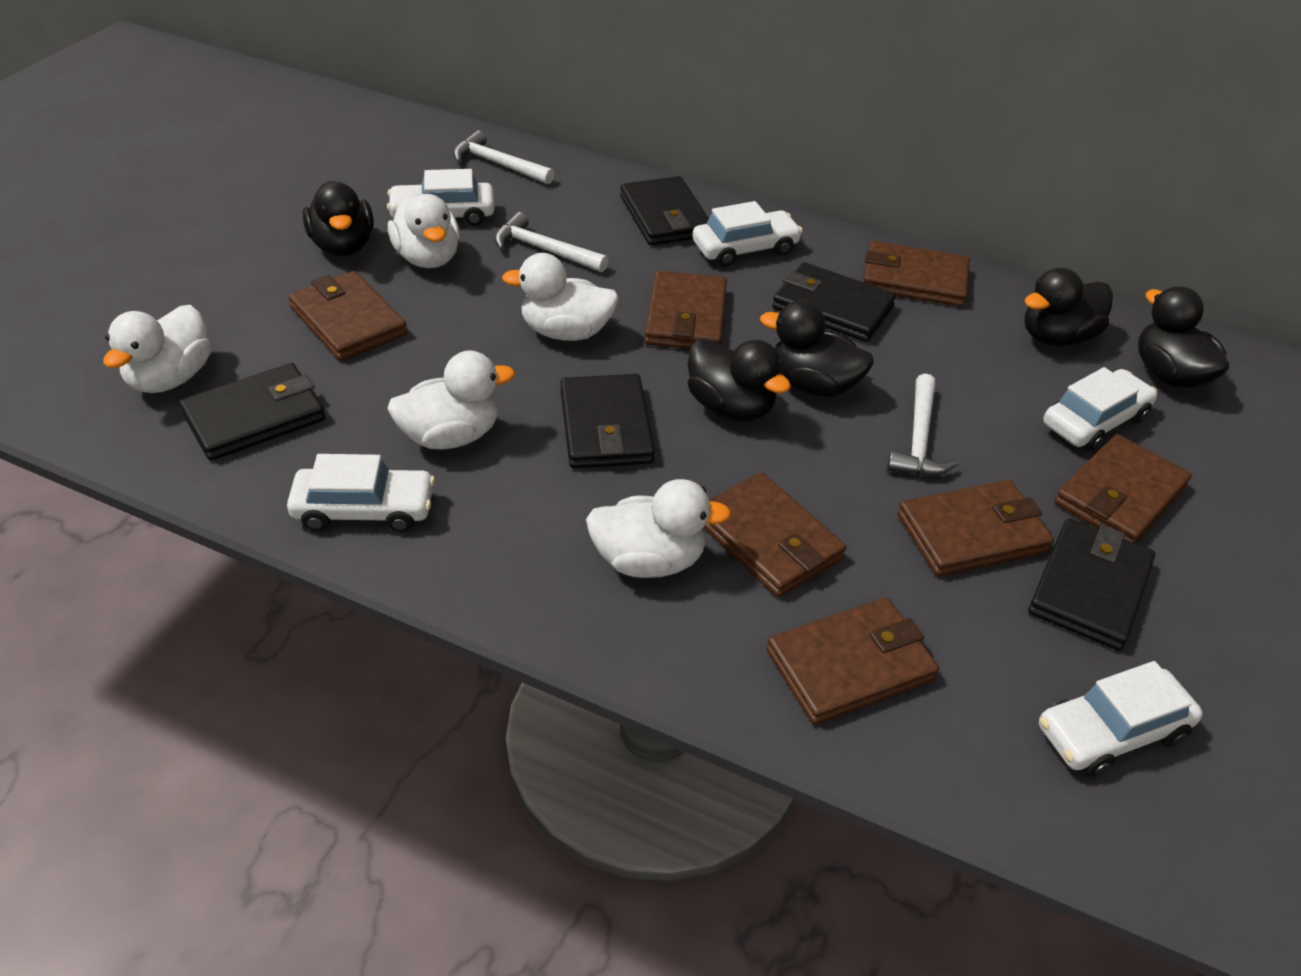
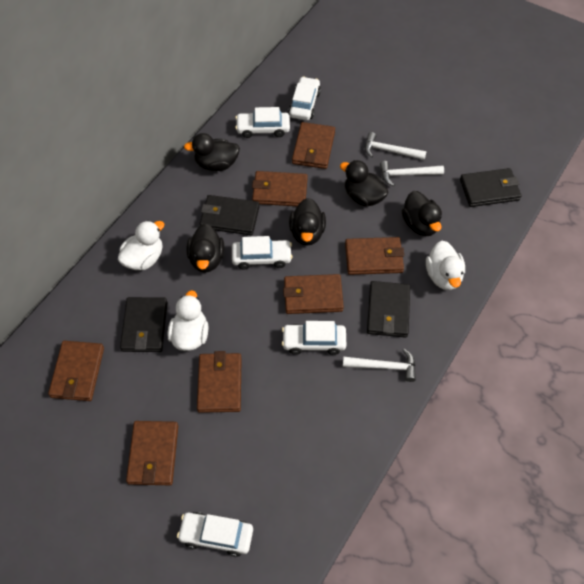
black wallet: 5 -> 4
white duck: 5 -> 3

